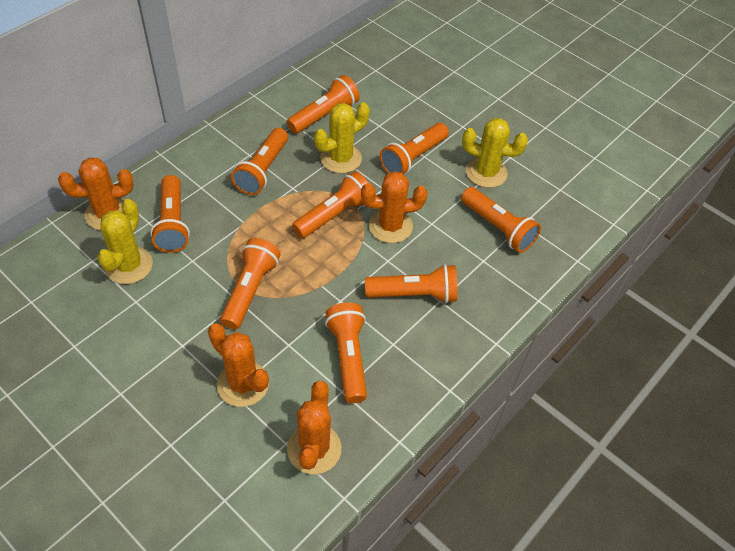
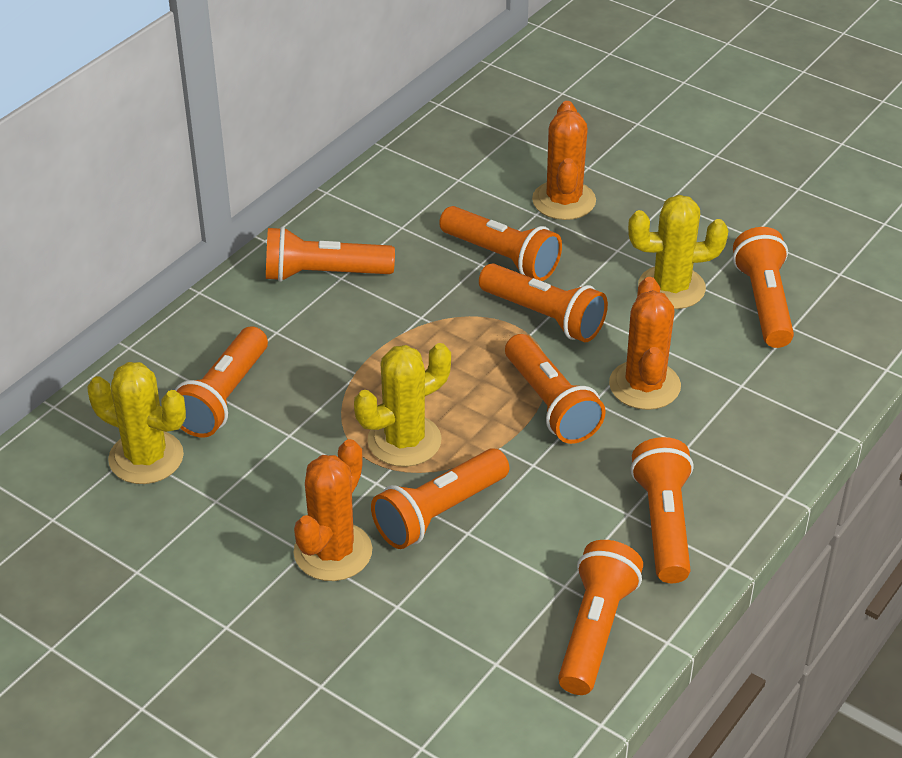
orange cactus: 4 -> 3

